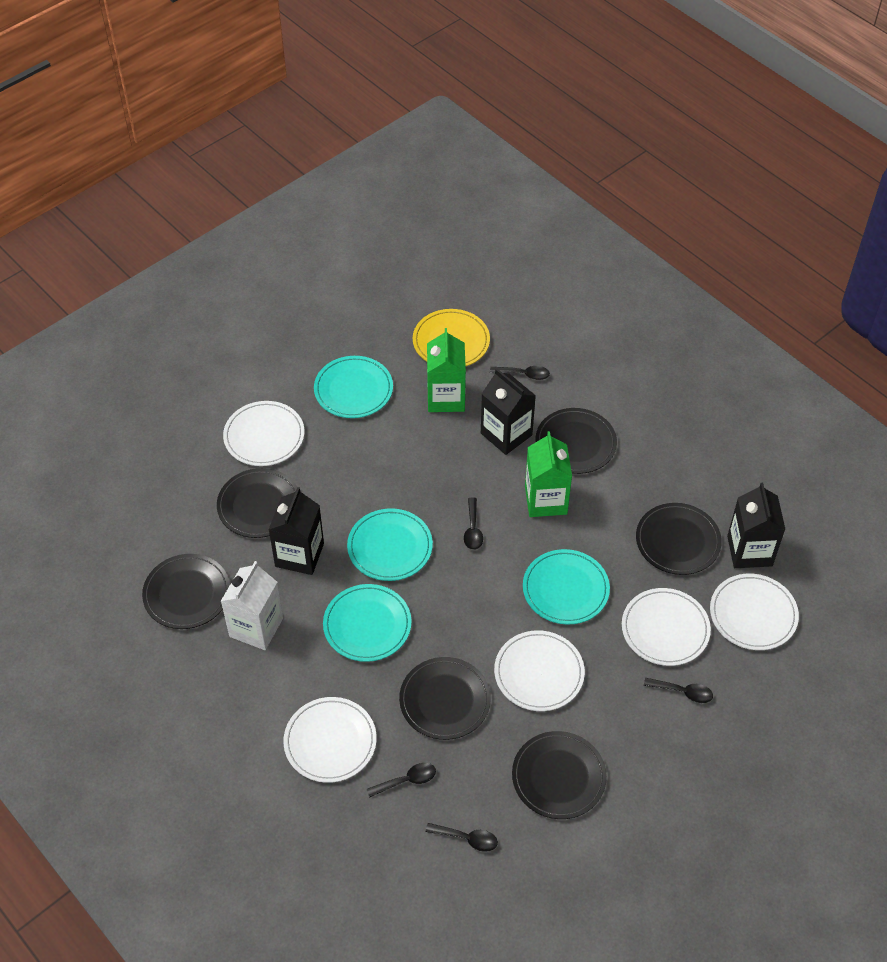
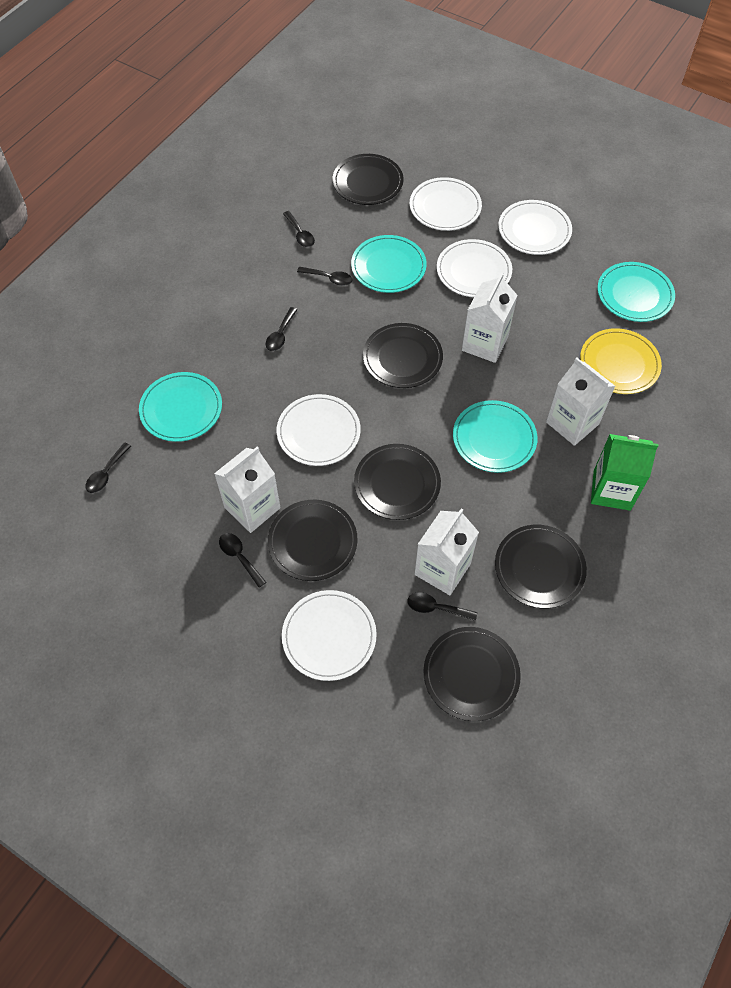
black carton: 3 -> 0
black spoon: 5 -> 6
green carton: 2 -> 1
white carton: 1 -> 4

